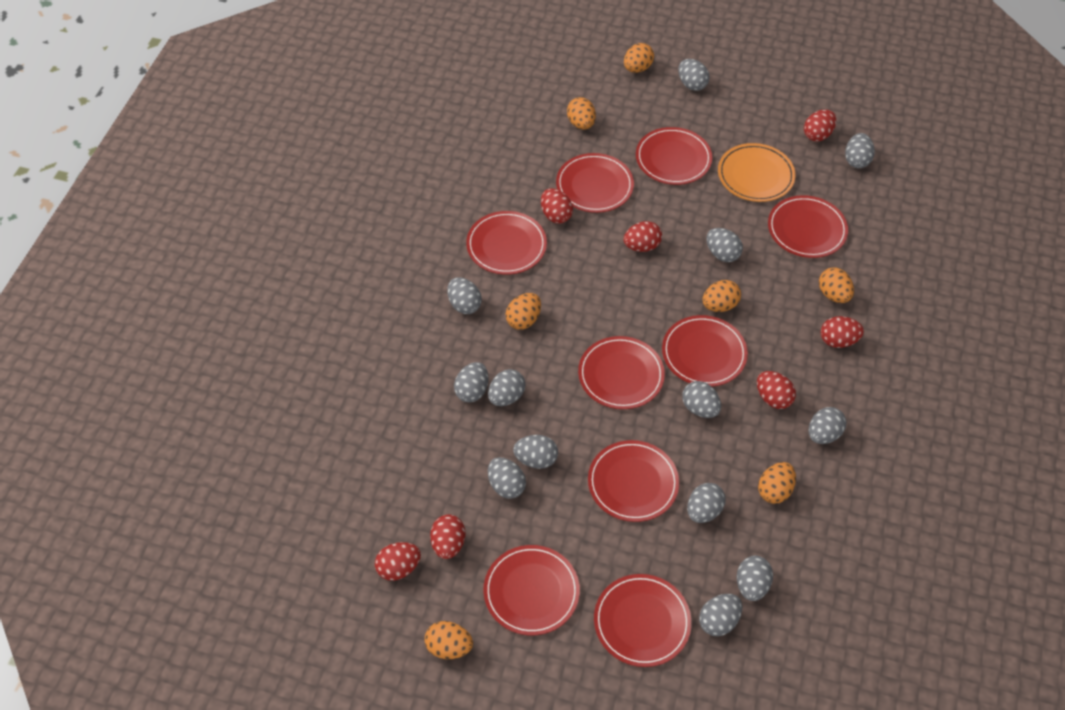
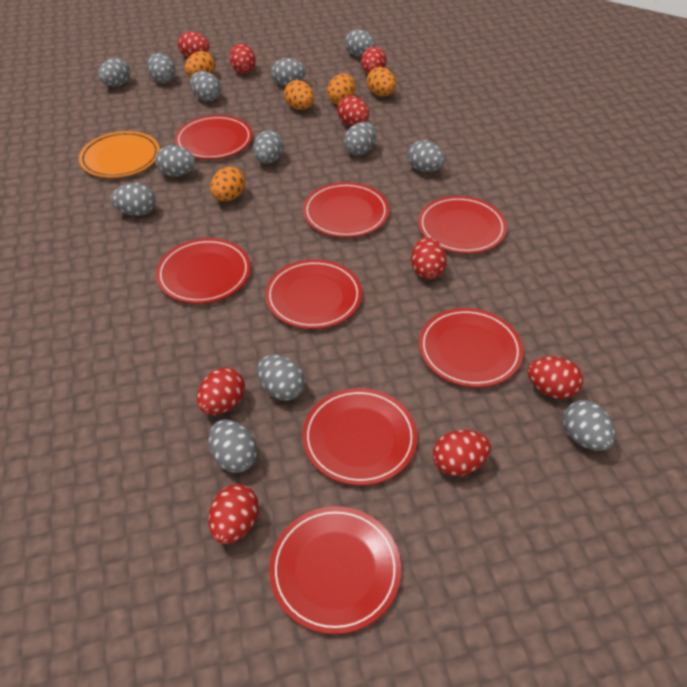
orange egg: 7 -> 5
red egg: 7 -> 9
red plate: 9 -> 8

